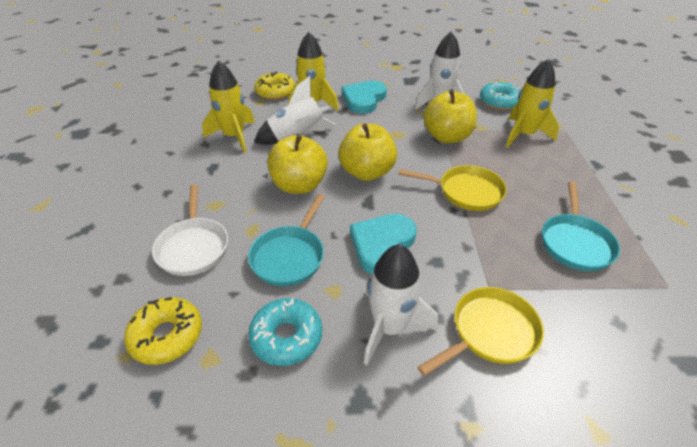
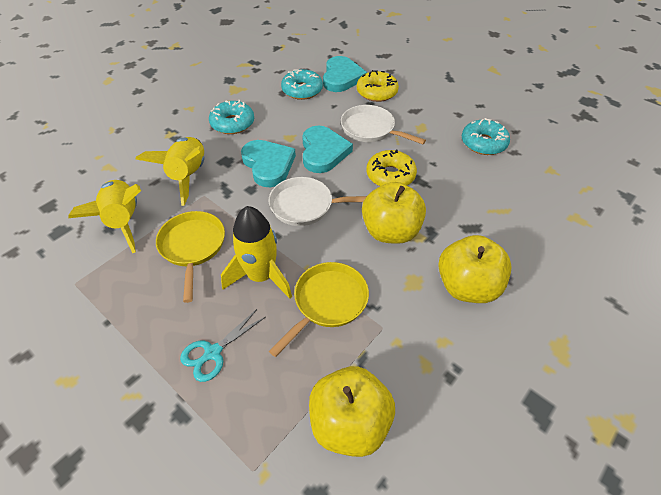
turquoise donut: 2 -> 3
turquoise heart: 2 -> 3
turquoise pan: 2 -> 0
turquoise scissors: 0 -> 1
white pan: 1 -> 2
white rocket: 3 -> 0

